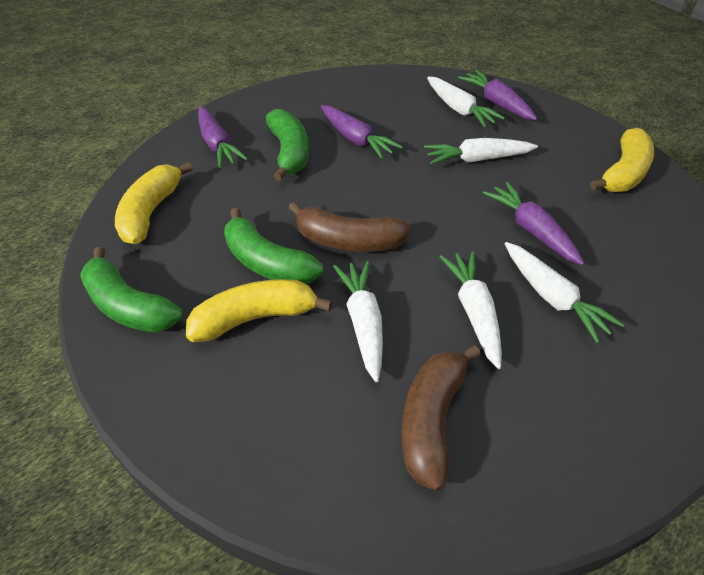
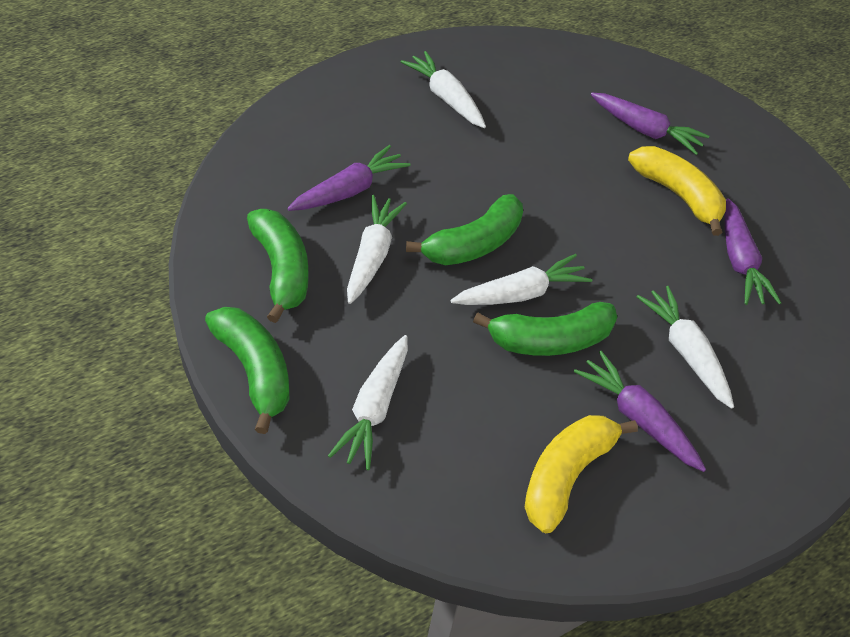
brown banana: 2 -> 0
green banana: 3 -> 4
yellow banana: 3 -> 2

